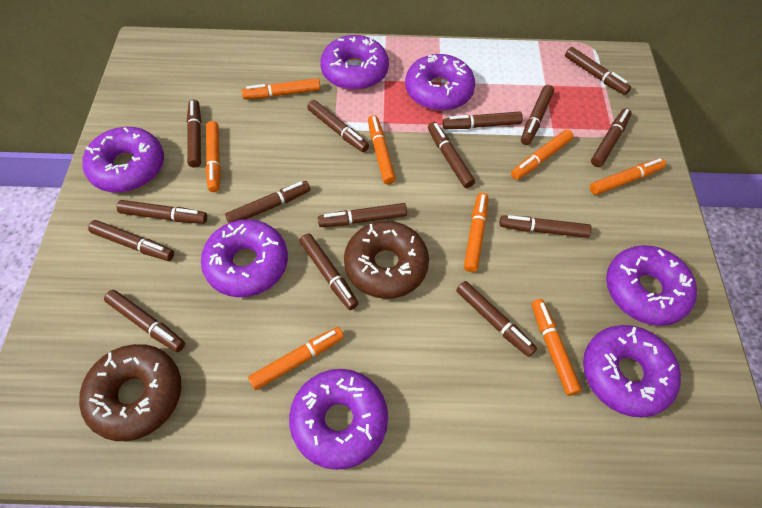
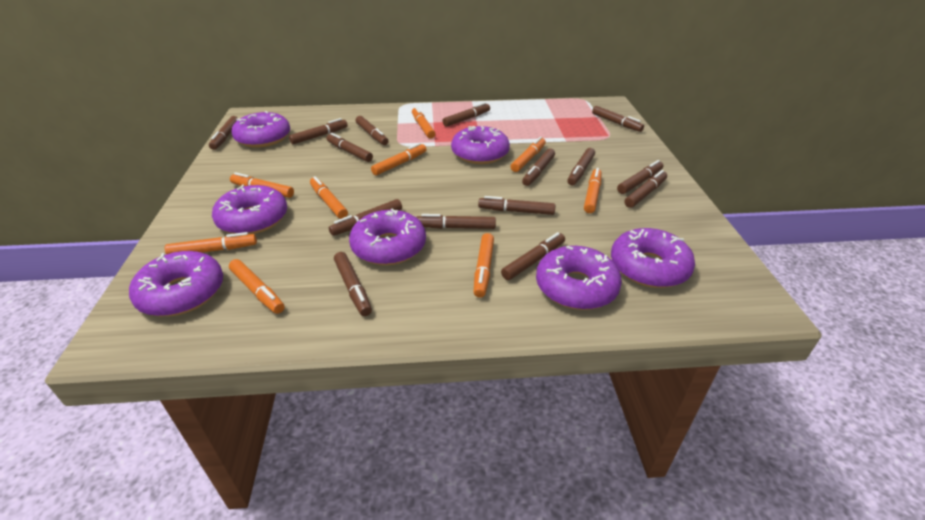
brown donut: 2 -> 0
orange marker: 8 -> 9

